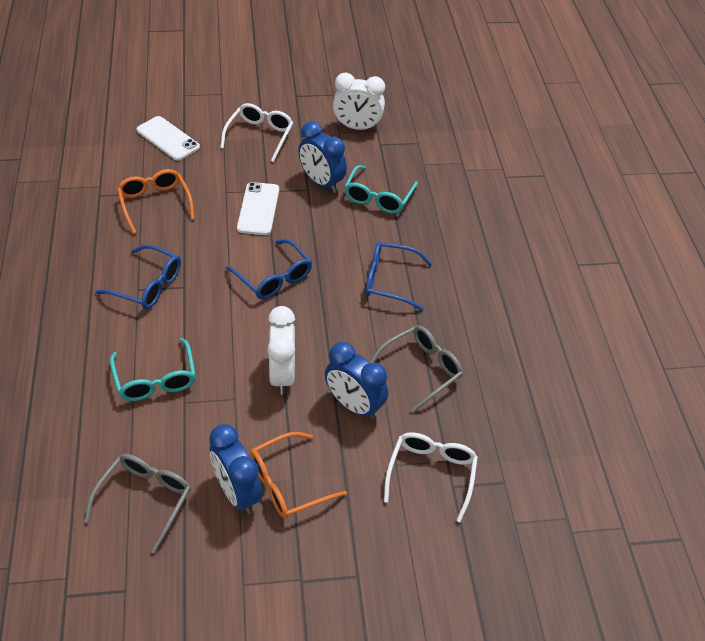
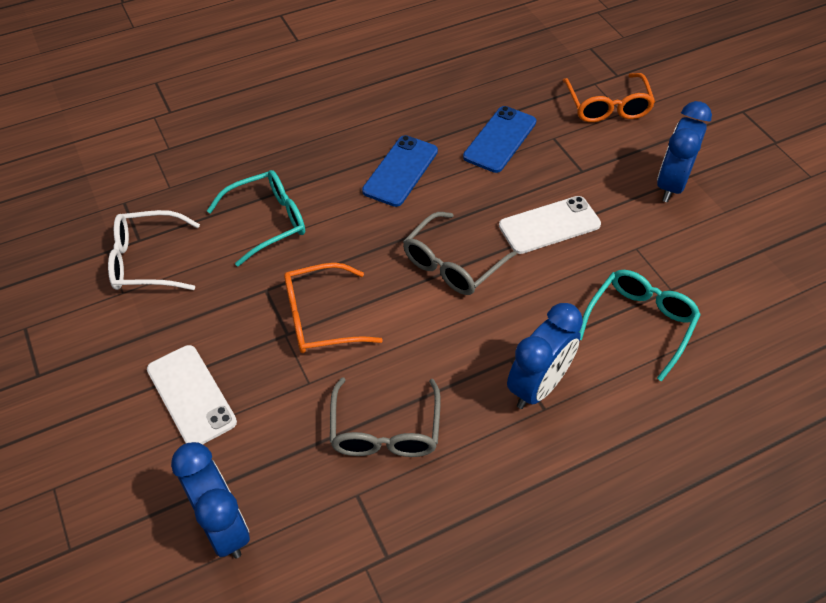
blue glasses: 3 -> 0
blue phone: 0 -> 2
white clock: 2 -> 0
white glasses: 2 -> 1

